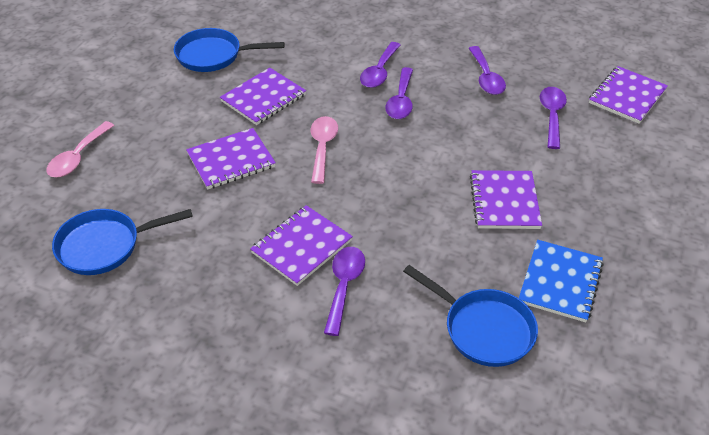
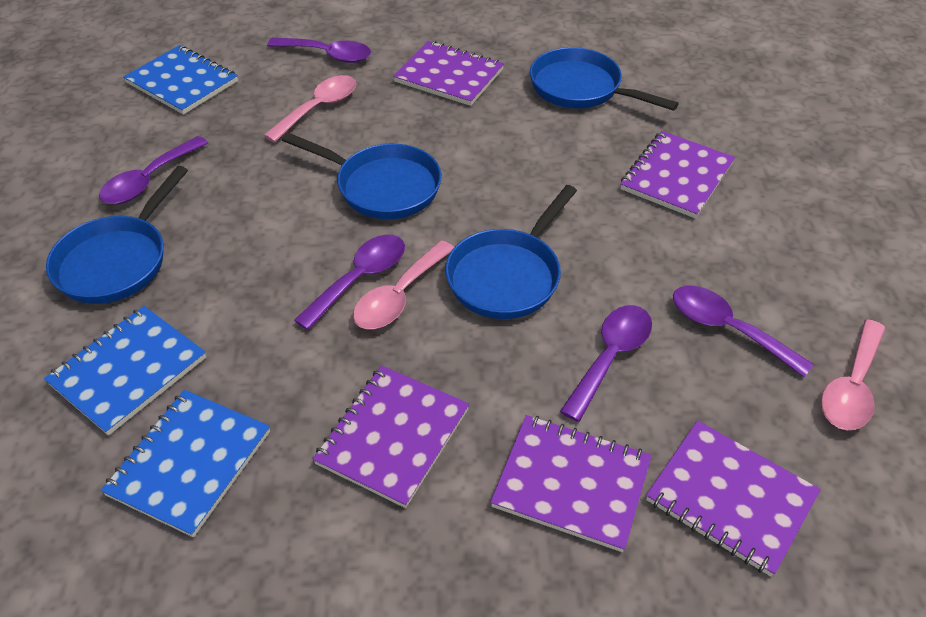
blue notebook: 1 -> 3
blue pan: 3 -> 4
pink spoon: 2 -> 3

